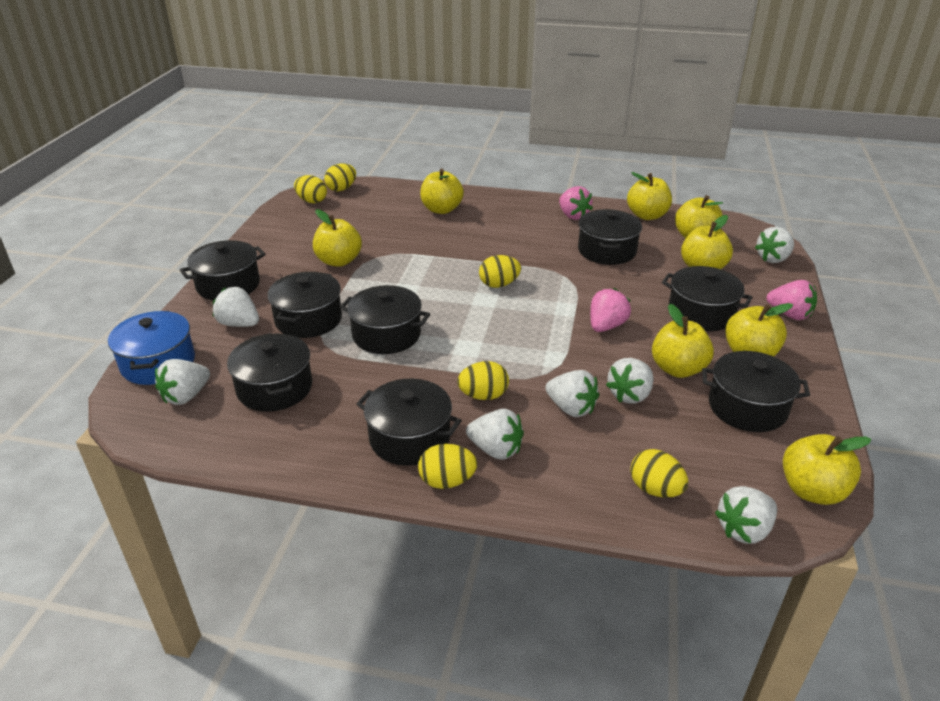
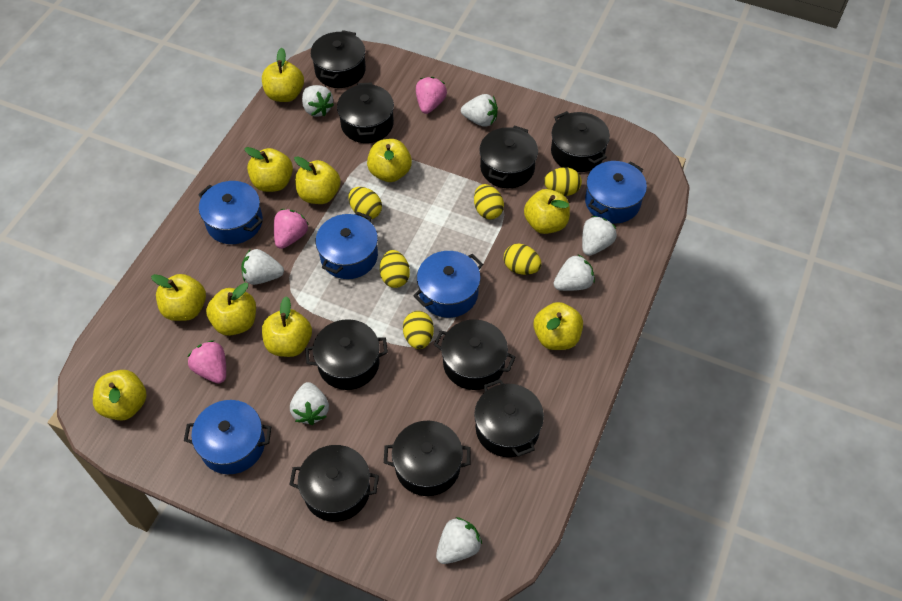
black pot: 8 -> 9
blue pot: 1 -> 5
yellow apple: 8 -> 10

